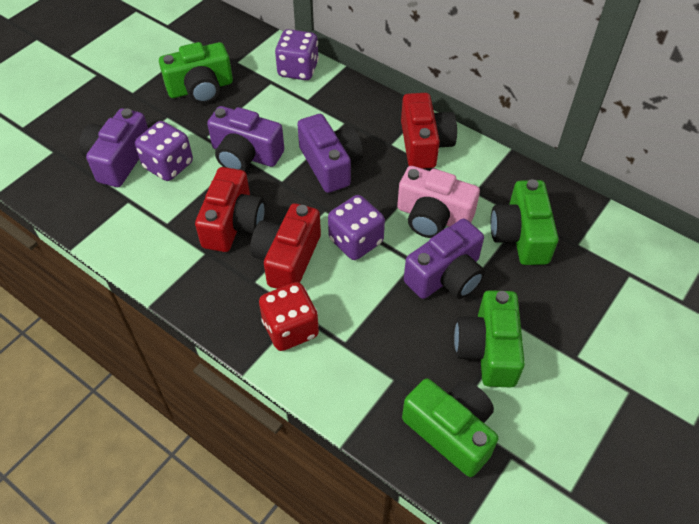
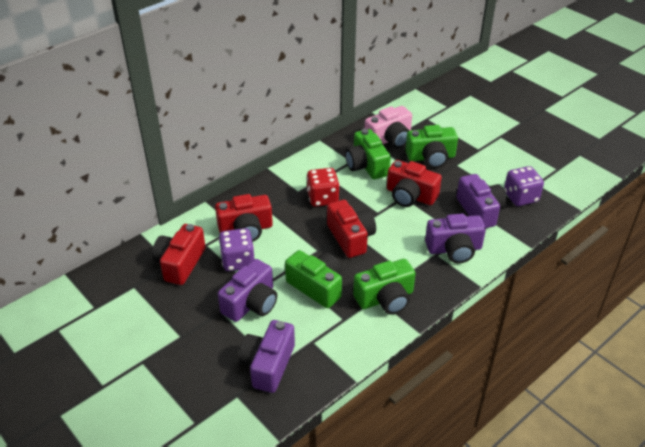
purple dice: 3 -> 2
red camera: 3 -> 4

